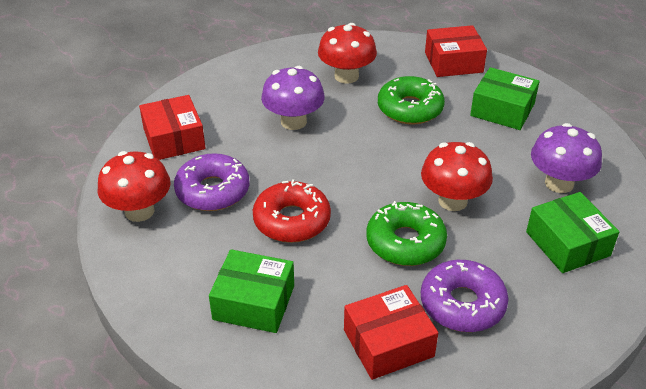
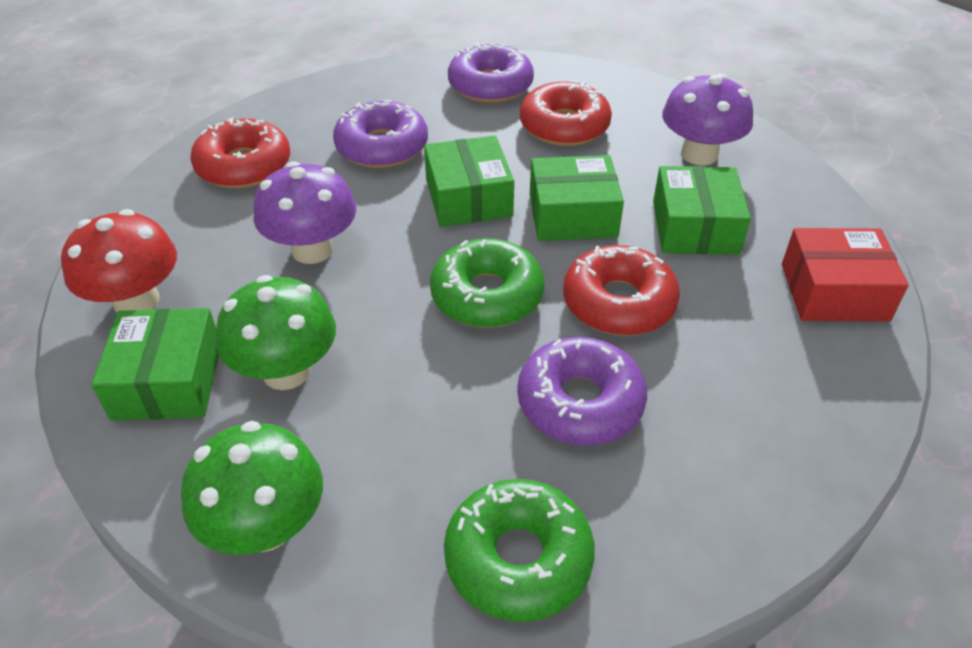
green box: 3 -> 4
green mushroom: 0 -> 2
purple donut: 2 -> 3
red box: 3 -> 1
red donut: 1 -> 3
red mushroom: 3 -> 1

